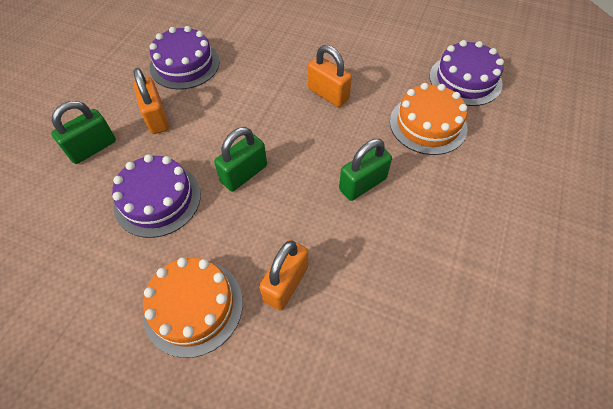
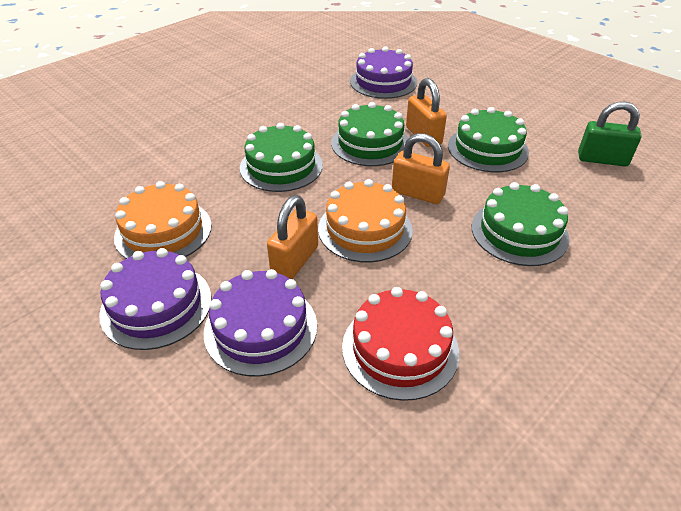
green cake: 0 -> 4
green padlock: 3 -> 1
red cake: 0 -> 1

